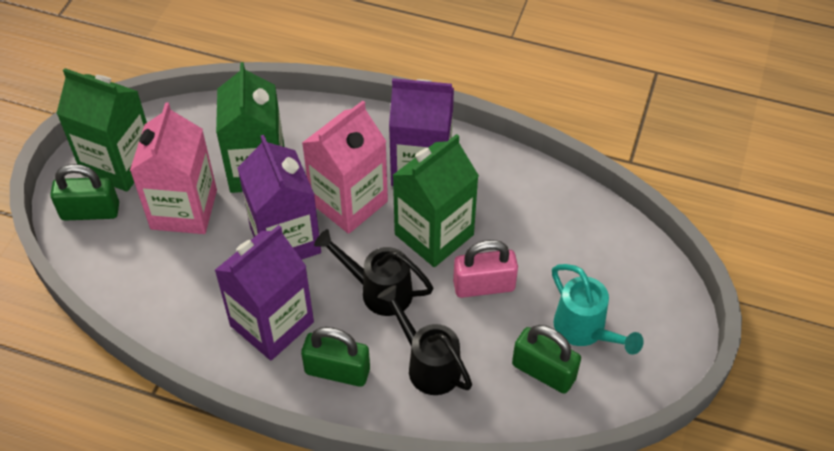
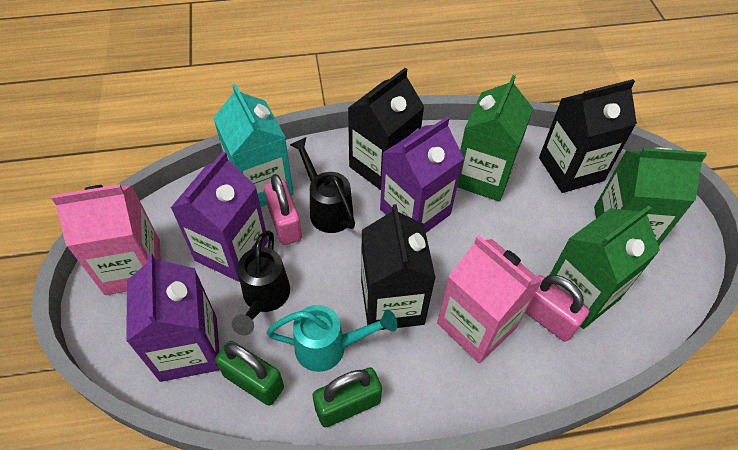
black carton: 0 -> 3
green padlock: 3 -> 2
pink padlock: 1 -> 2
turquoise carton: 0 -> 1

